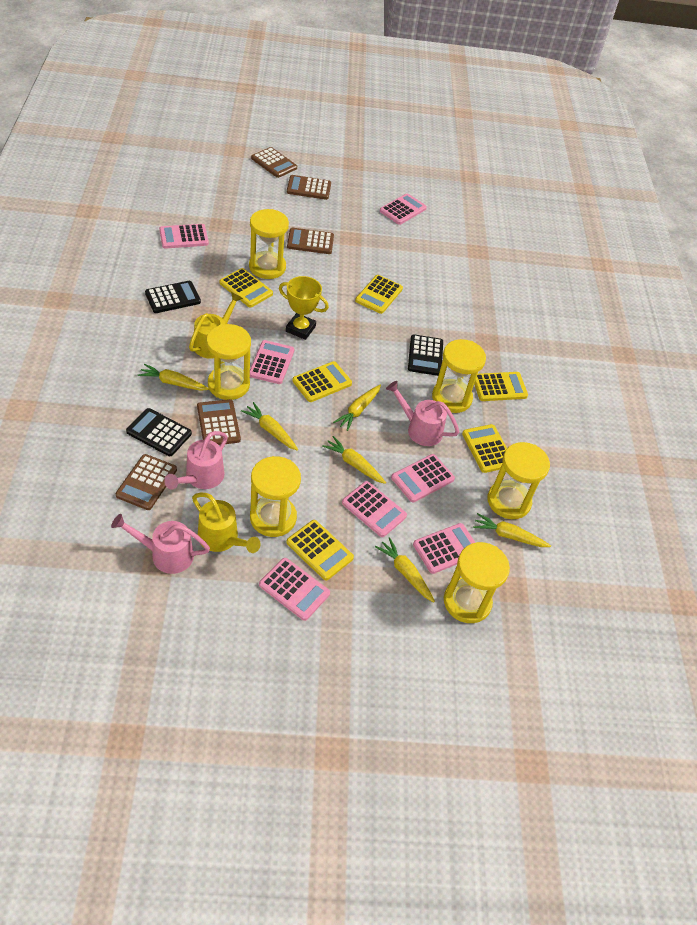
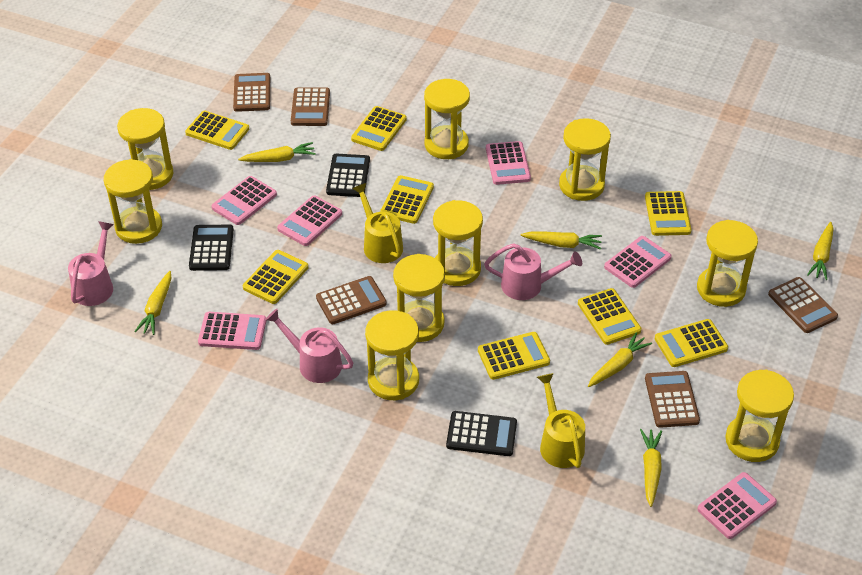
pink calculator: 7 -> 6
yellow calculator: 6 -> 8
yellow hourglass: 6 -> 9
yellow trophy: 1 -> 0

